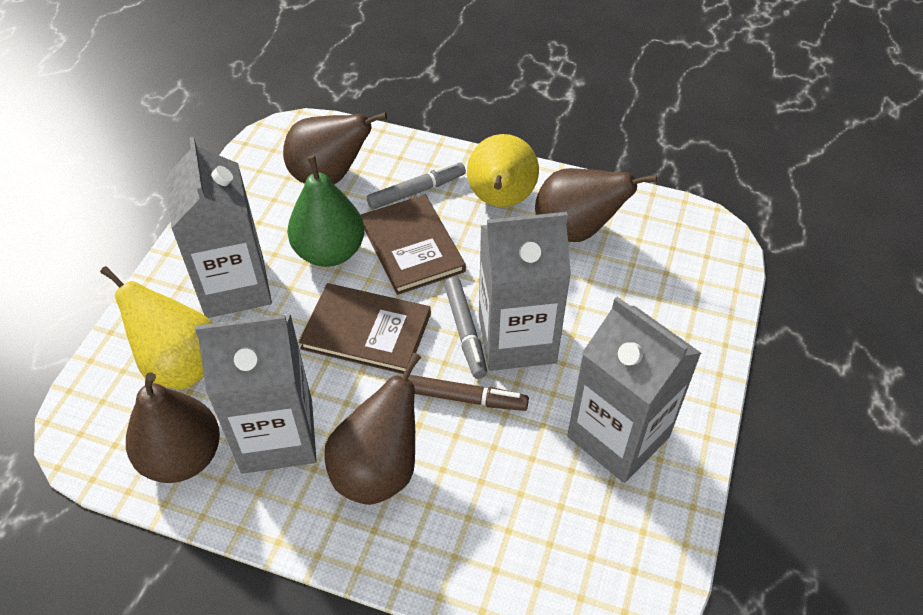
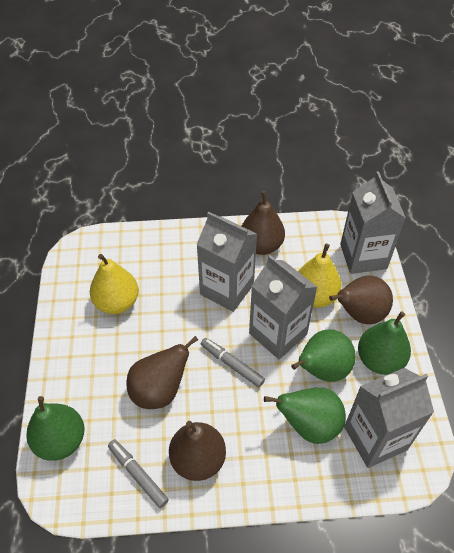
brown book: 2 -> 0
brown marker: 1 -> 0
green pear: 1 -> 4

